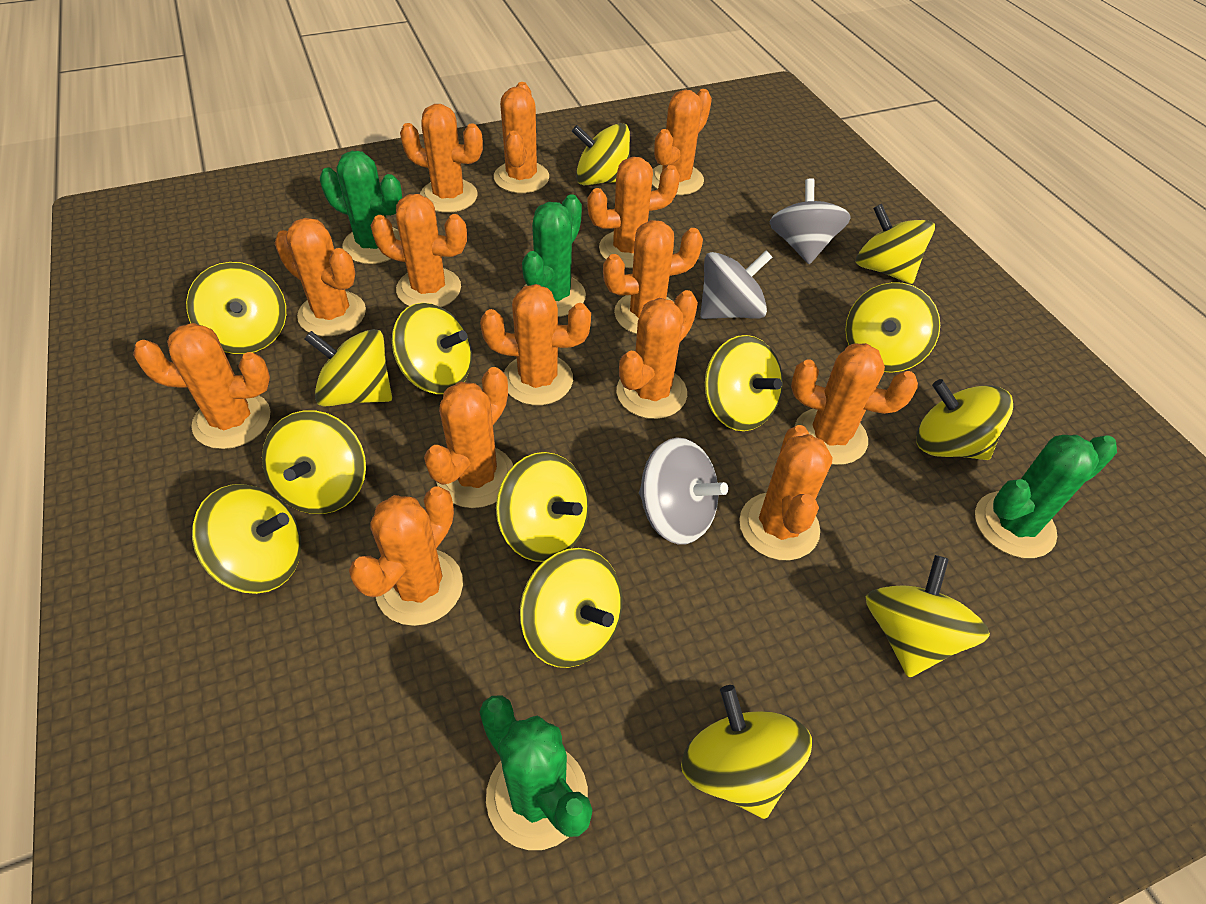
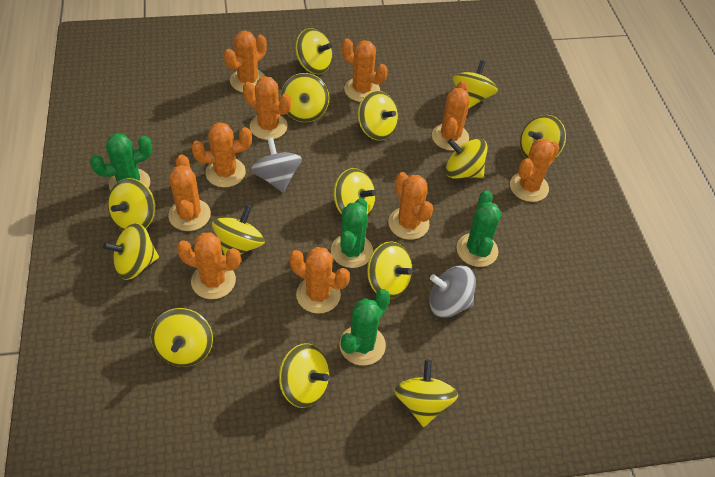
grey spinning top: 3 -> 2
orange cactus: 14 -> 10

